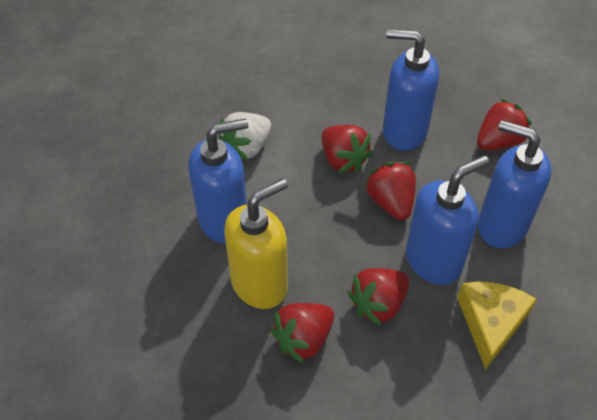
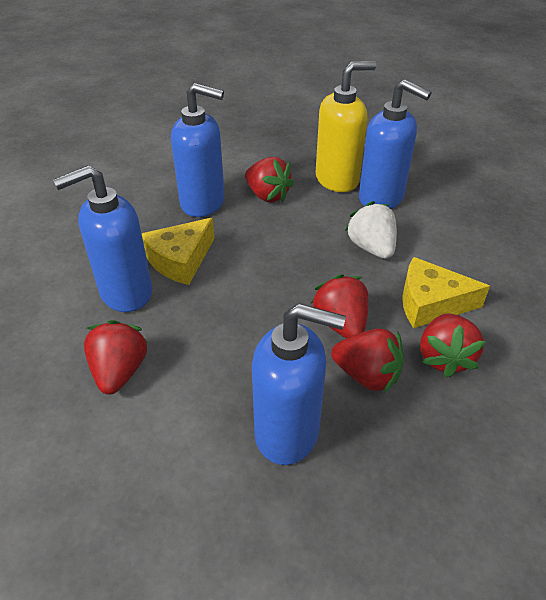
yellow cheese: 1 -> 2

